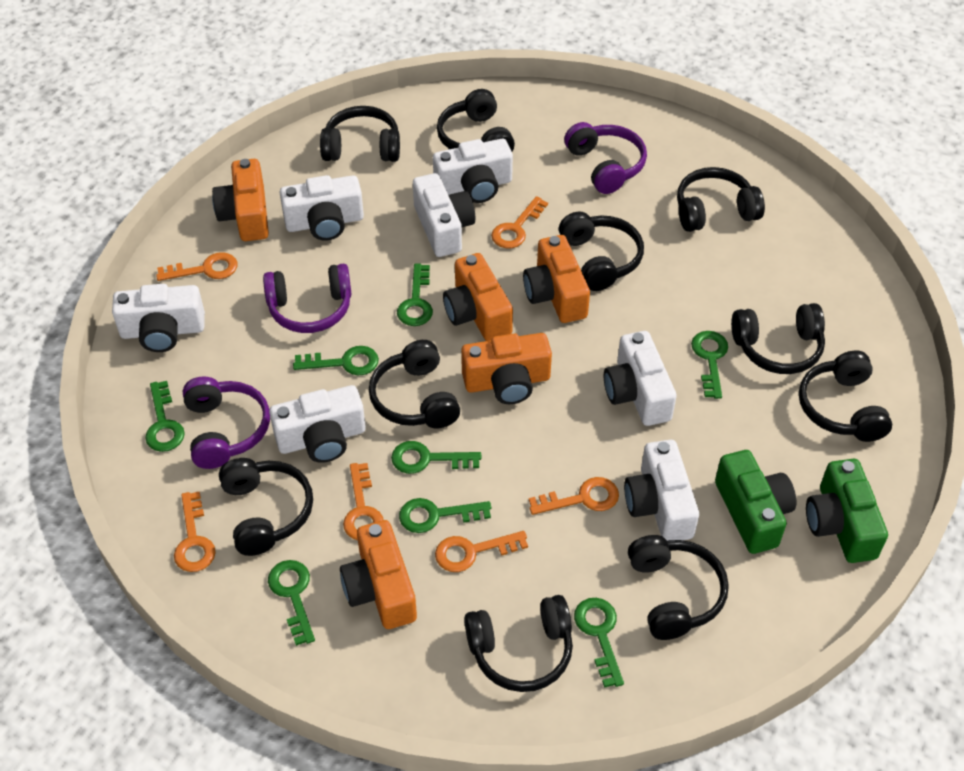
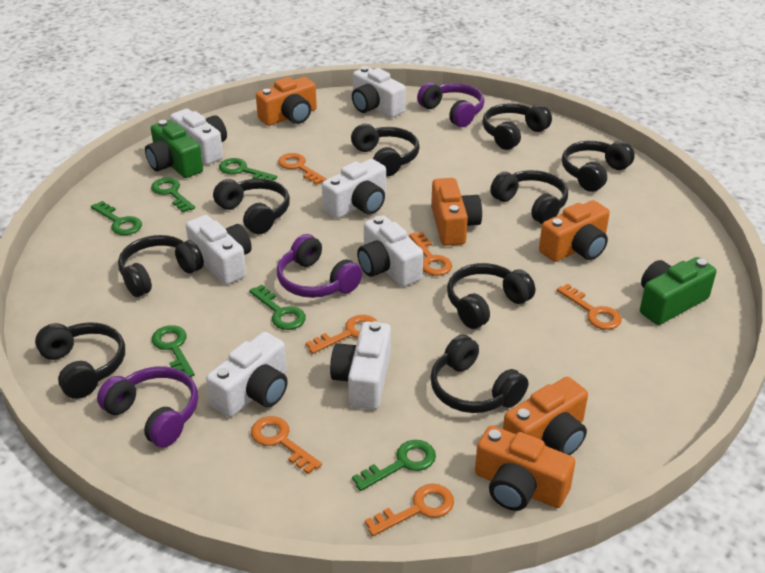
black headphones: 10 -> 9
green key: 8 -> 6

